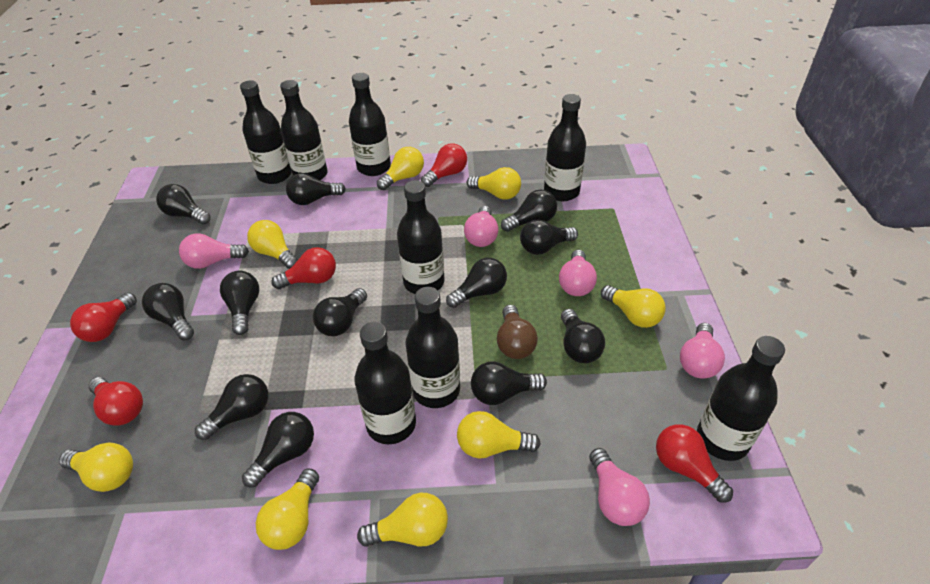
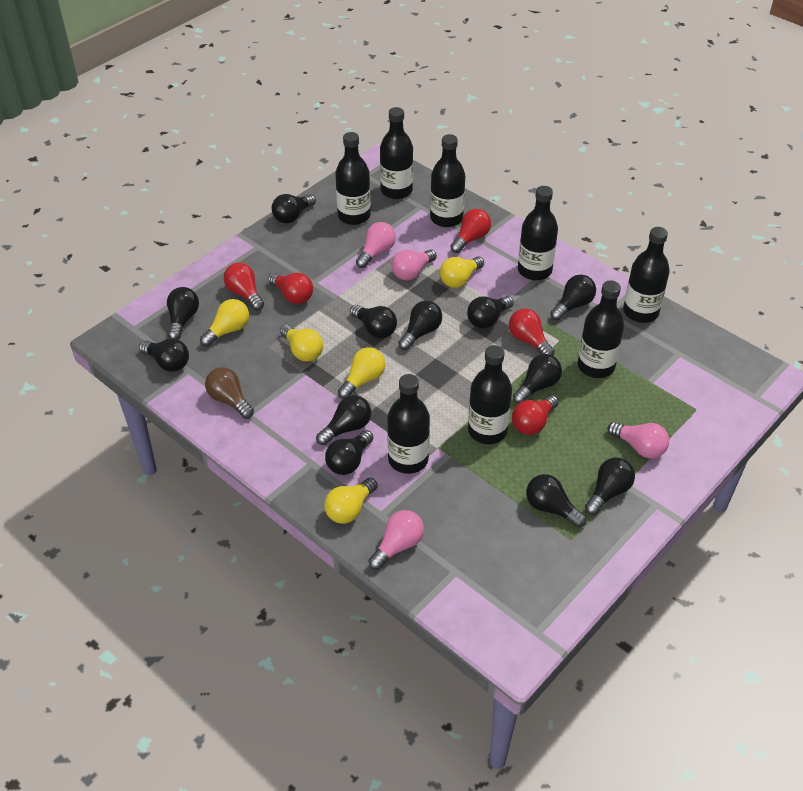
pink light bulb: 5 -> 4
yellow light bulb: 8 -> 5

